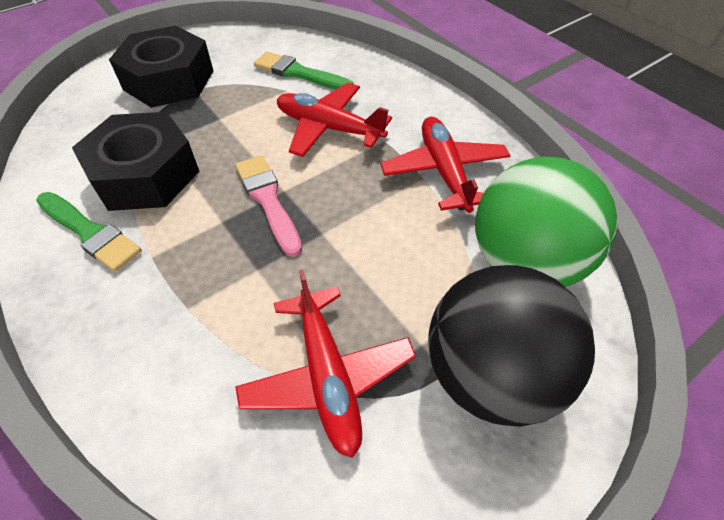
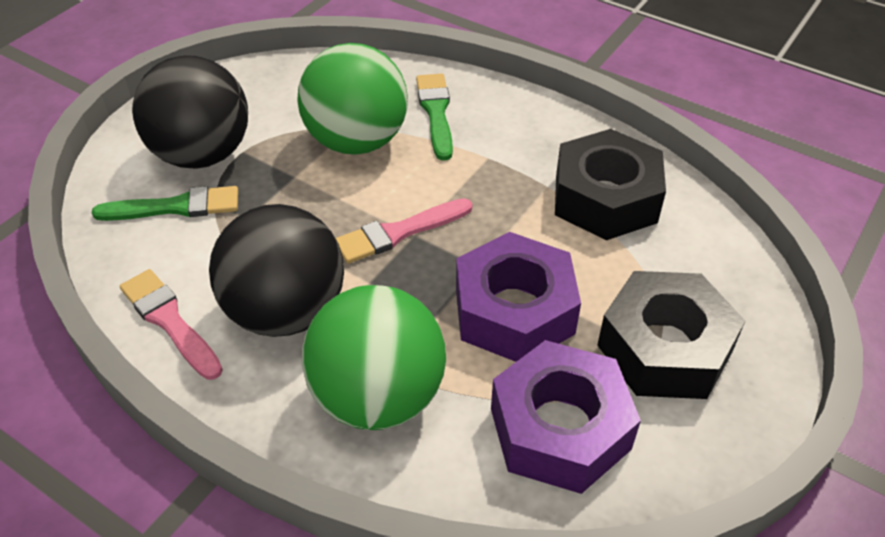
black ball: 1 -> 2
green ball: 1 -> 2
pink brush: 1 -> 2
purple nut: 0 -> 2
red plane: 3 -> 0

